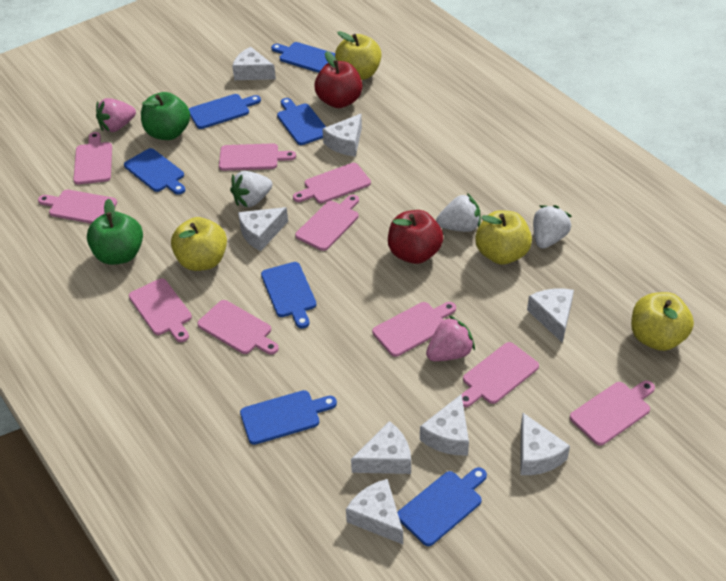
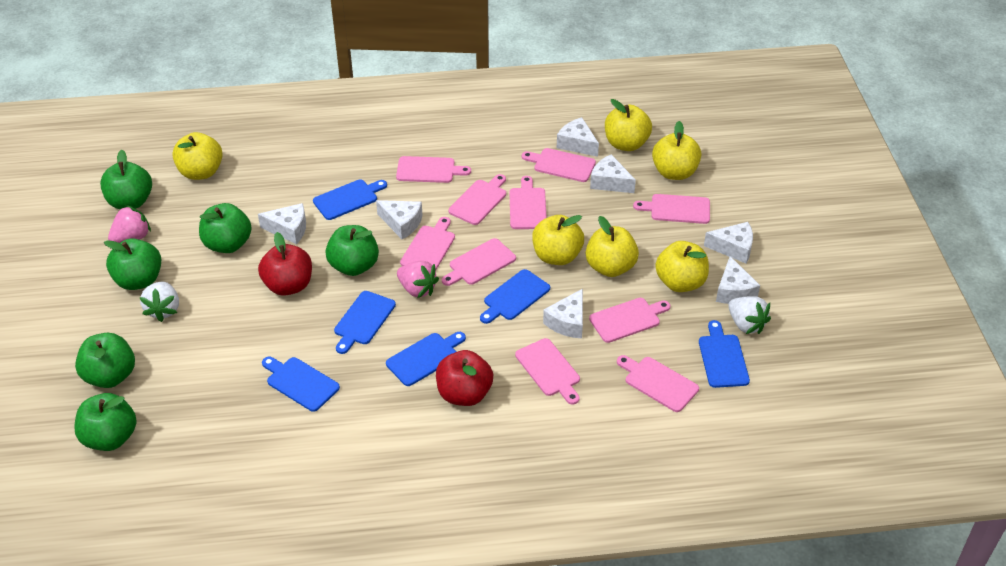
blue cutting board: 7 -> 6
green apple: 2 -> 6
white cheese: 8 -> 7
white strawberry: 3 -> 2
yellow apple: 4 -> 6

